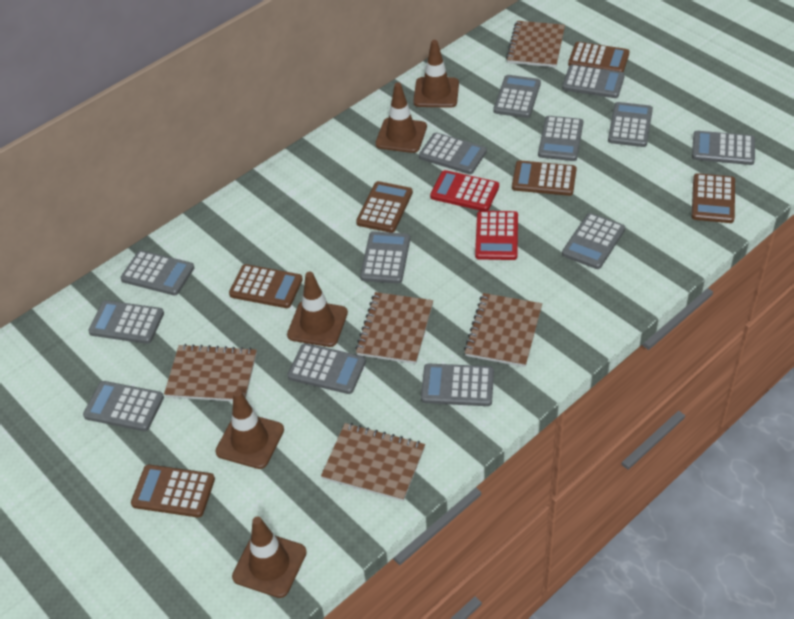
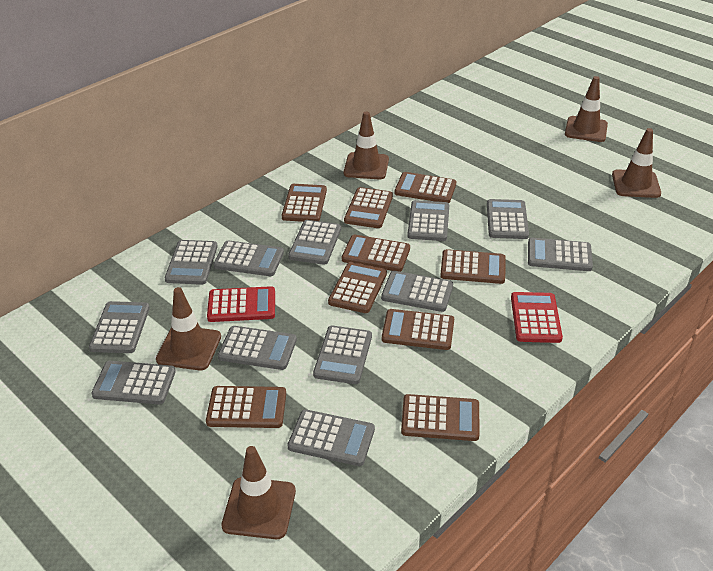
brown calculator: 6 -> 9
brown notebook: 5 -> 0
grey calculator: 13 -> 12

